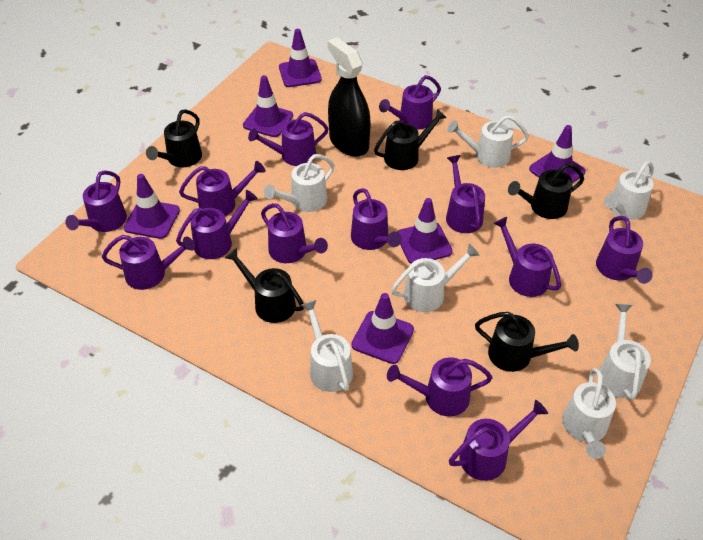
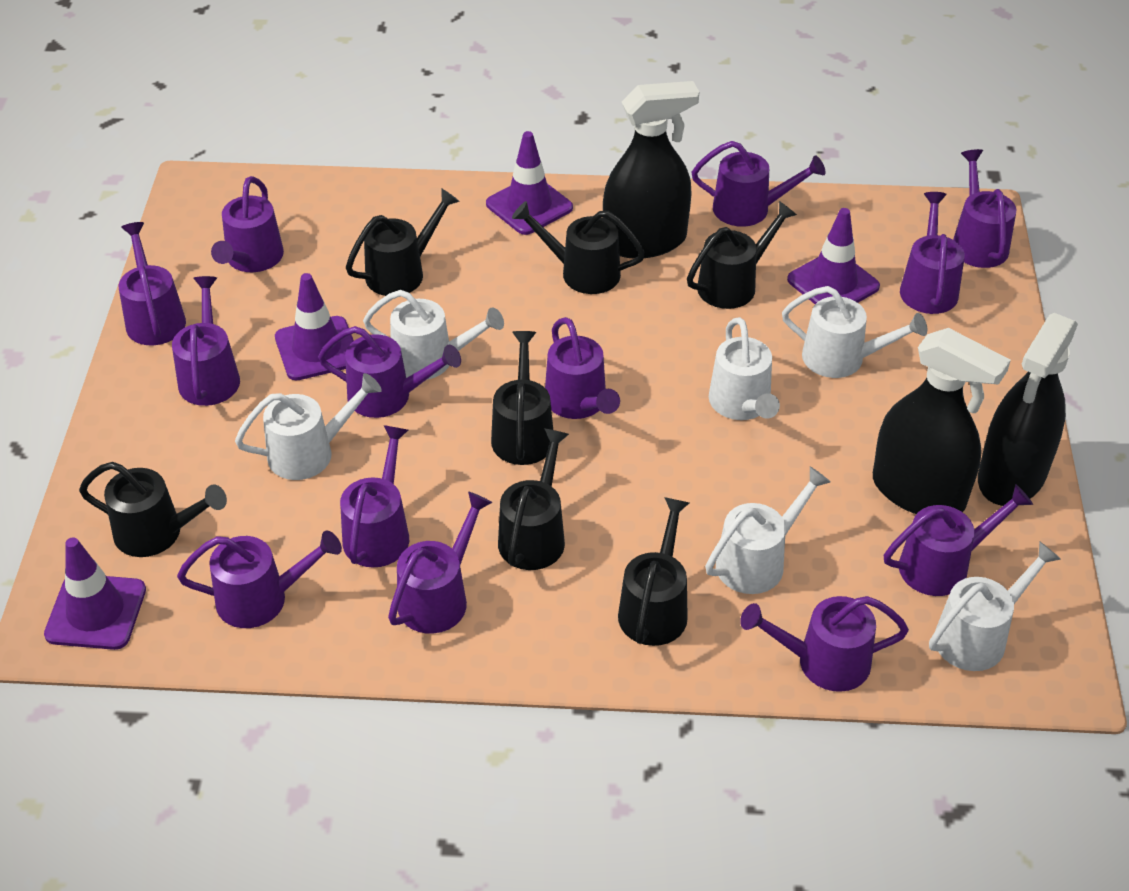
black spray bottle: 1 -> 3
black watering can: 5 -> 7
purple traffic cone: 6 -> 4
white watering can: 7 -> 6

